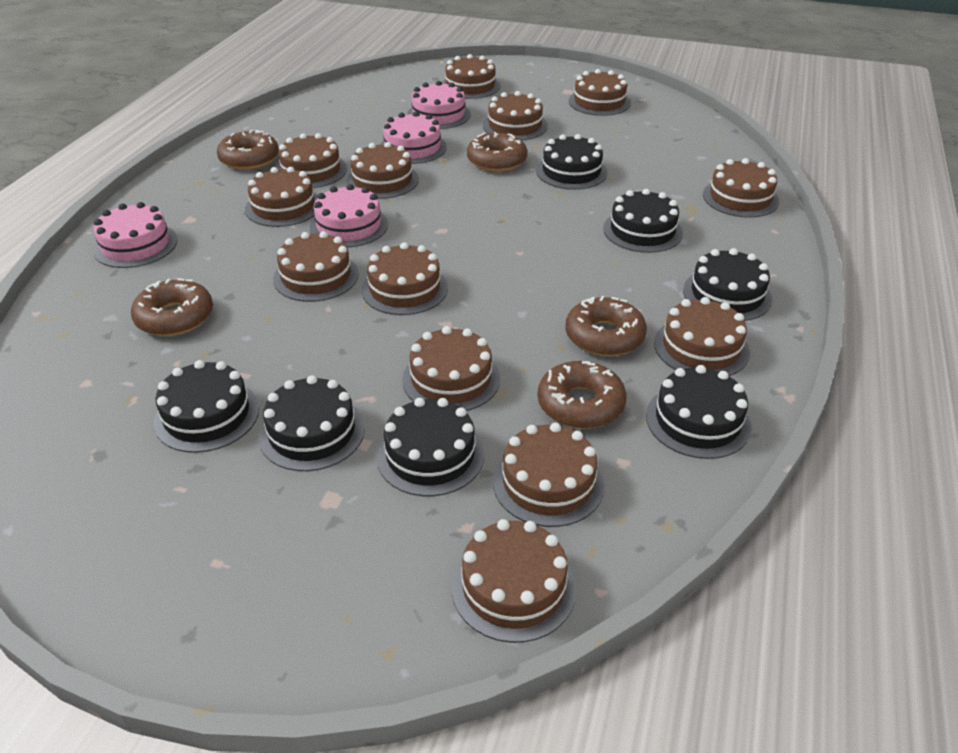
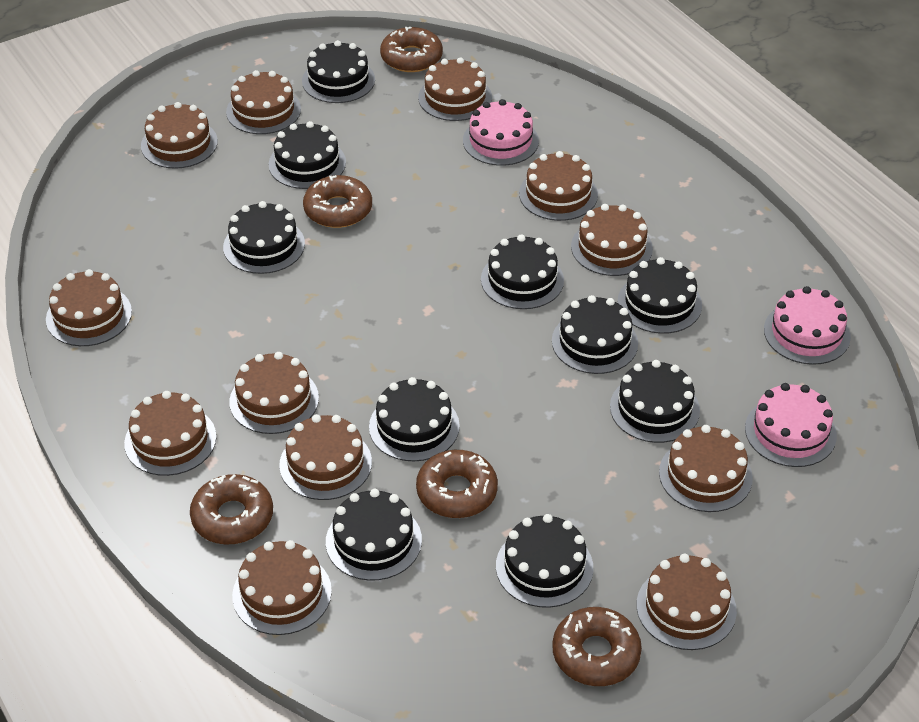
black cake: 7 -> 10
brown cake: 13 -> 12
pink cake: 4 -> 3

